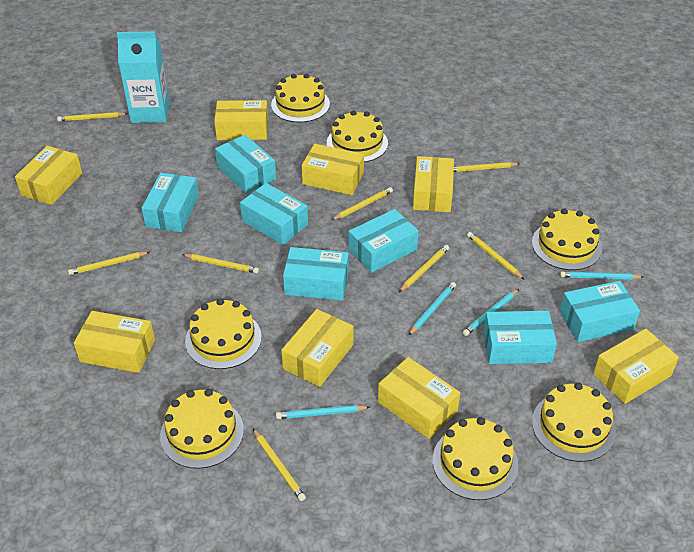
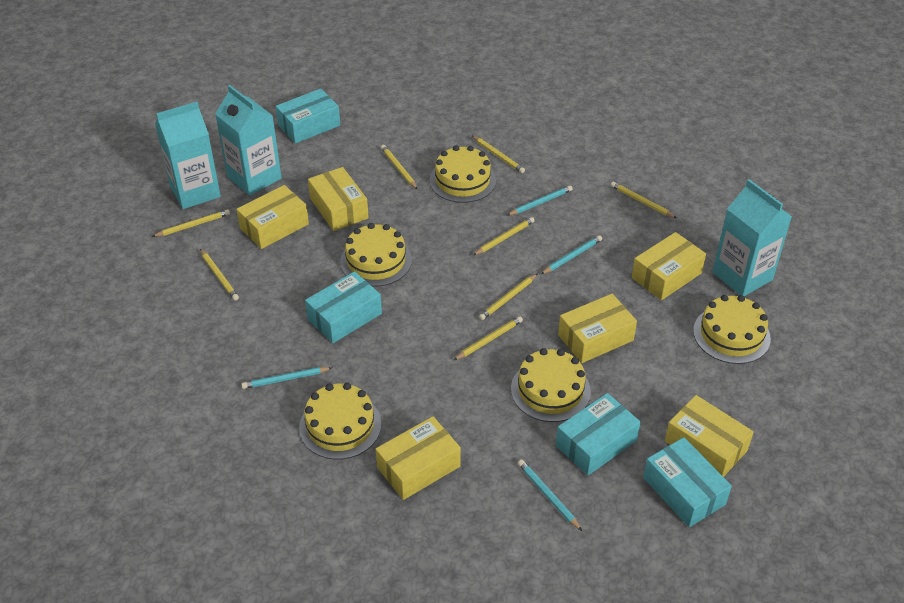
turquoise box: 7 -> 4
turquoise carton: 1 -> 3
yellow box: 8 -> 6
yellow cake: 7 -> 5

